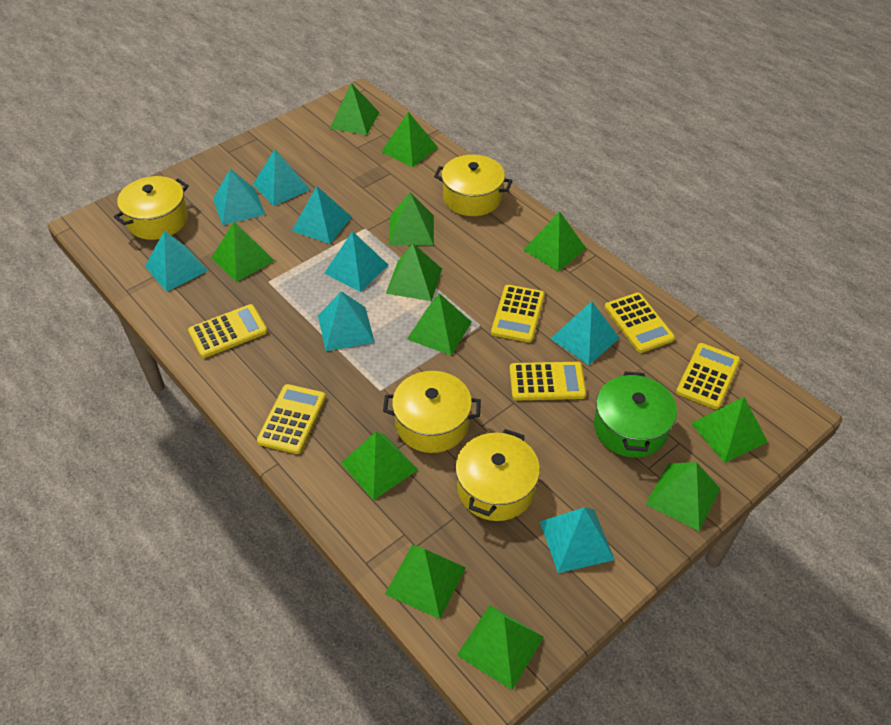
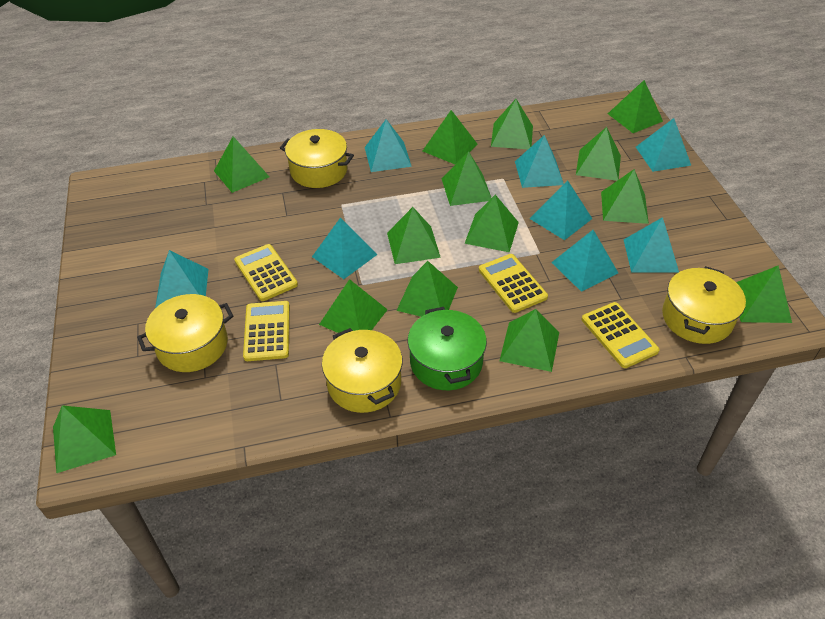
green pyramid: 12 -> 14
yellow calculator: 6 -> 4

